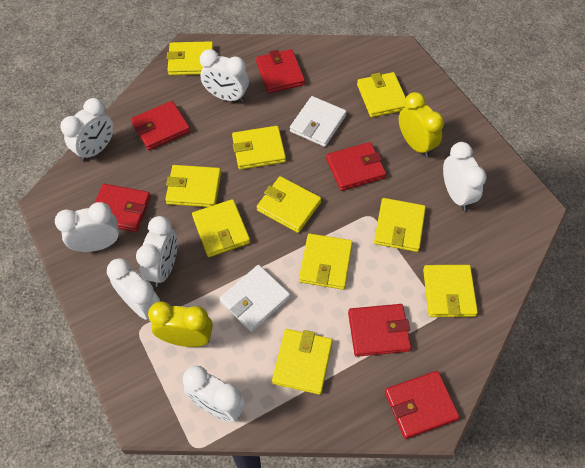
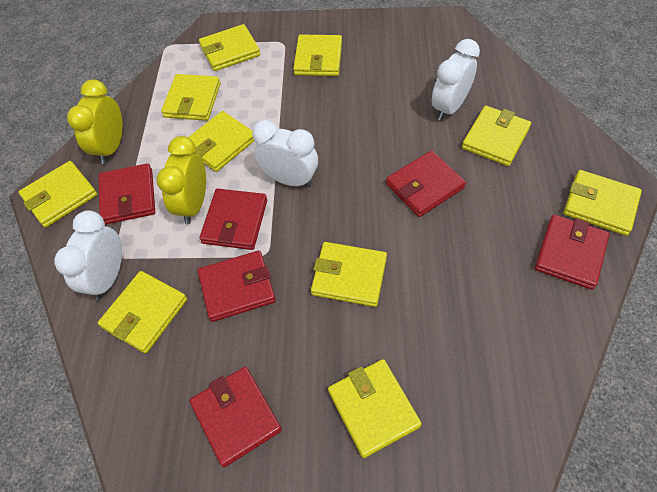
white clock: 7 -> 3
white wallet: 2 -> 0

